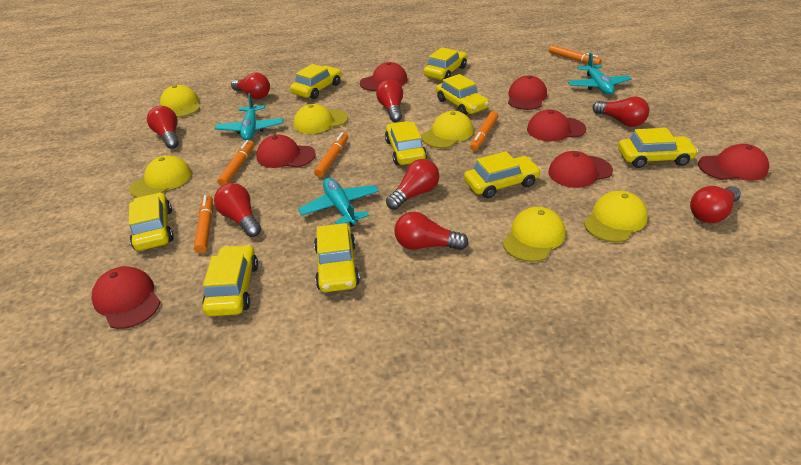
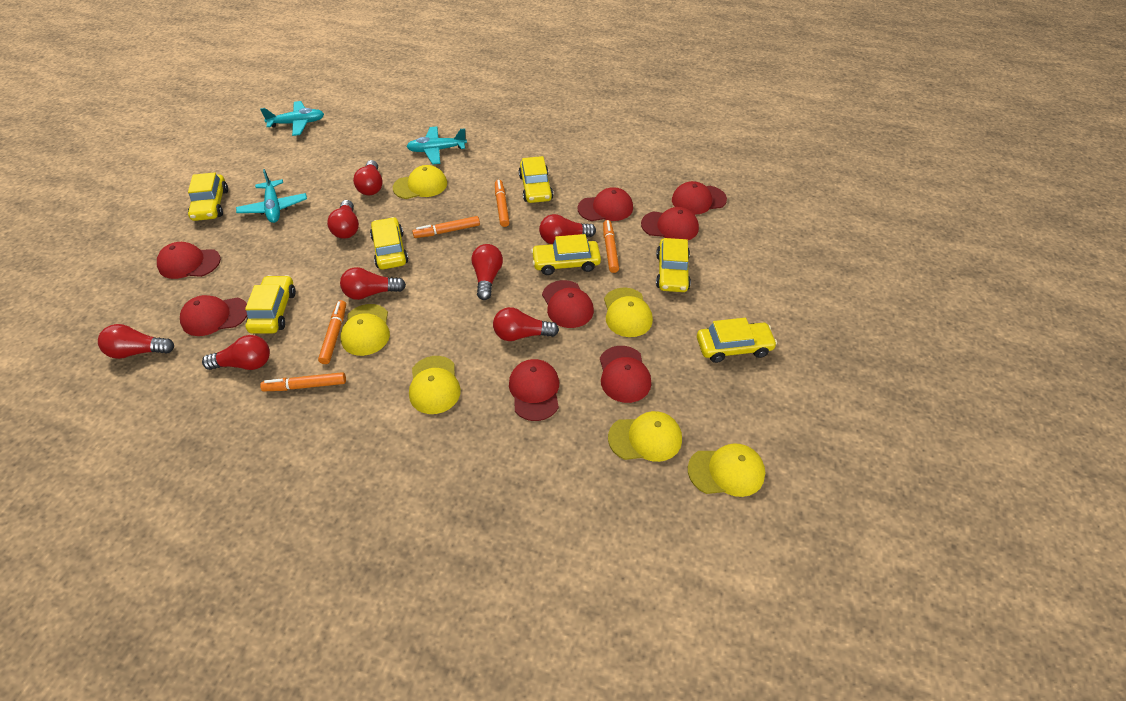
red cap: 7 -> 8
yellow car: 9 -> 7

